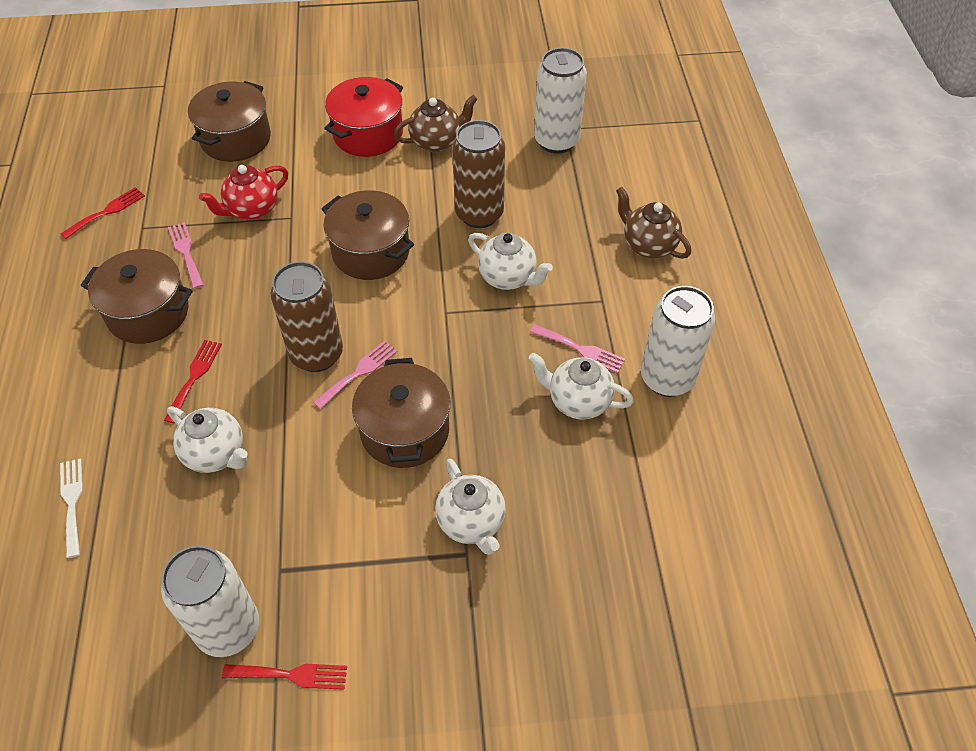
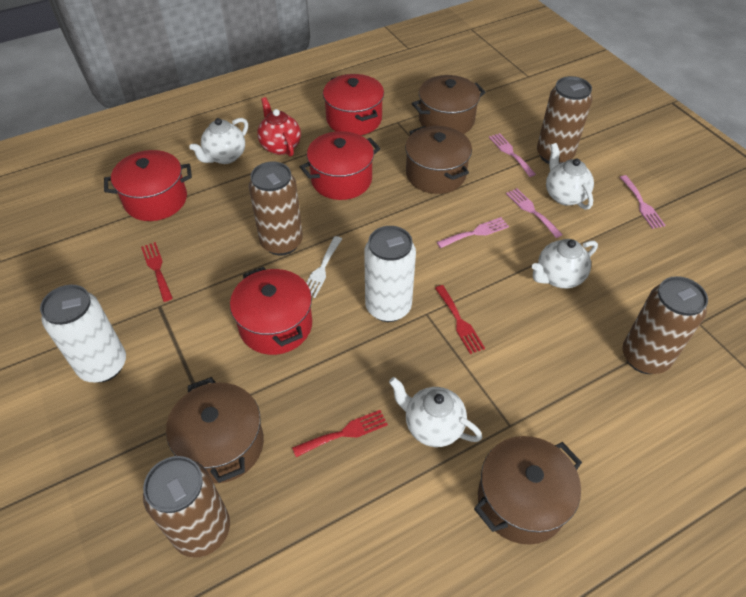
brown can: 2 -> 4
brown teapot: 2 -> 0
pink fork: 3 -> 4
red pot: 1 -> 4
white can: 3 -> 2

